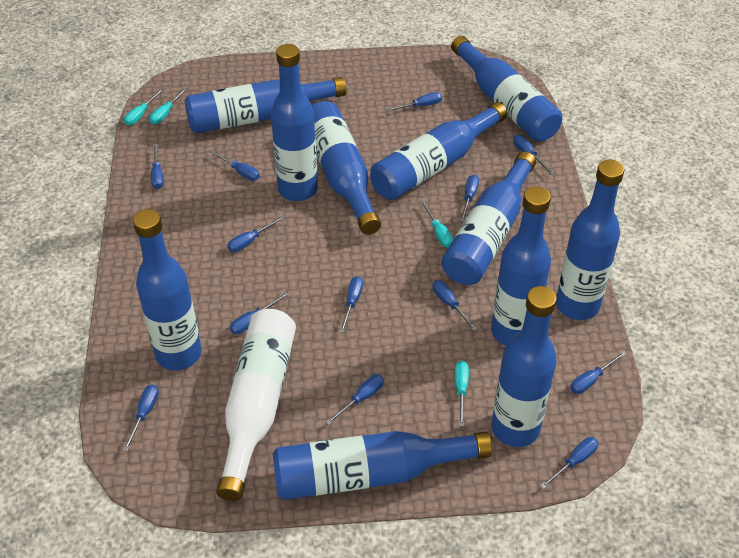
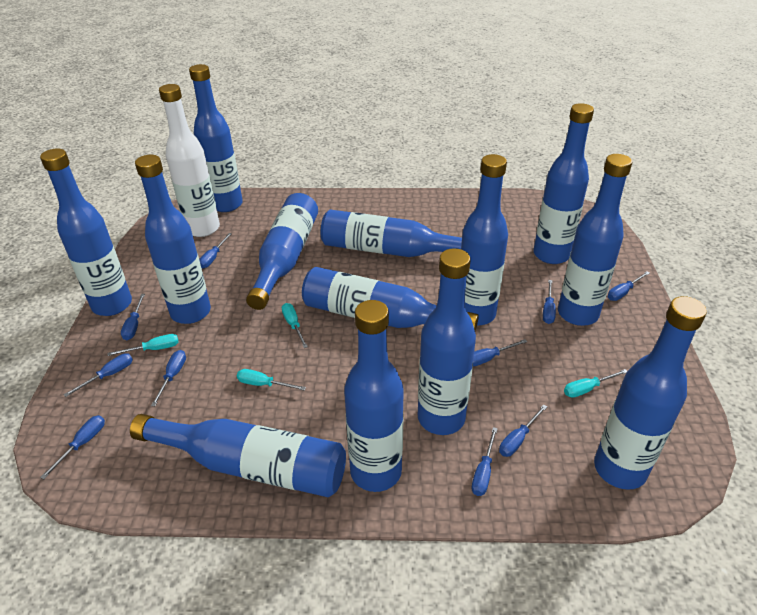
blue bottle: 11 -> 13
blue screwdriver: 13 -> 10

